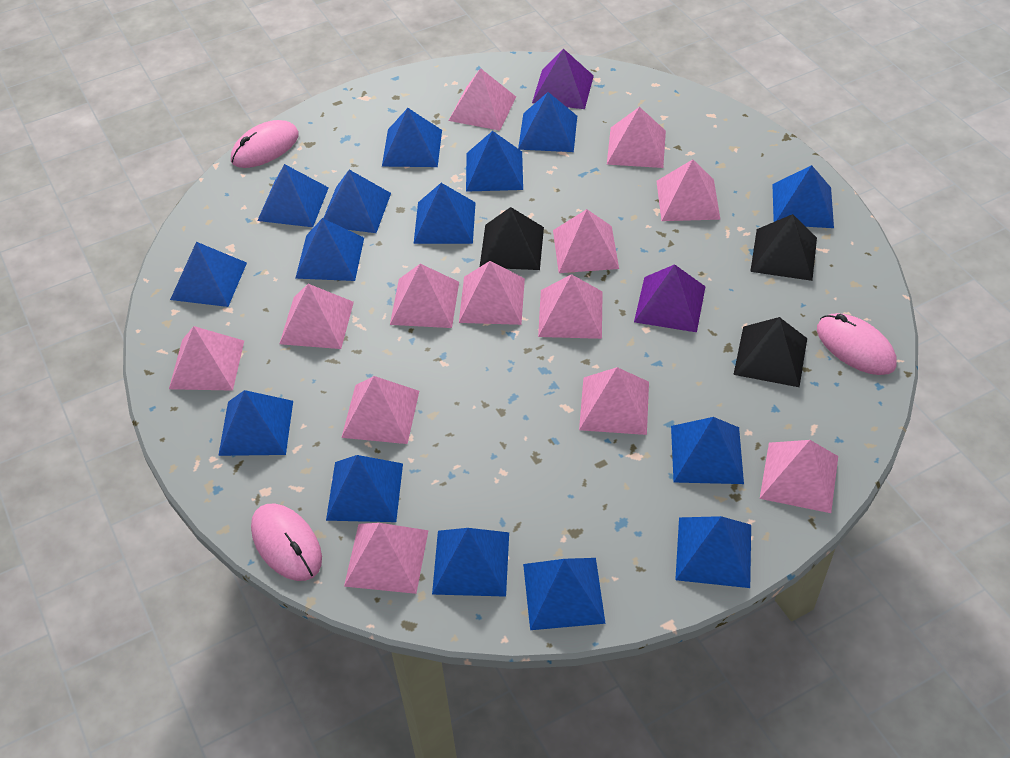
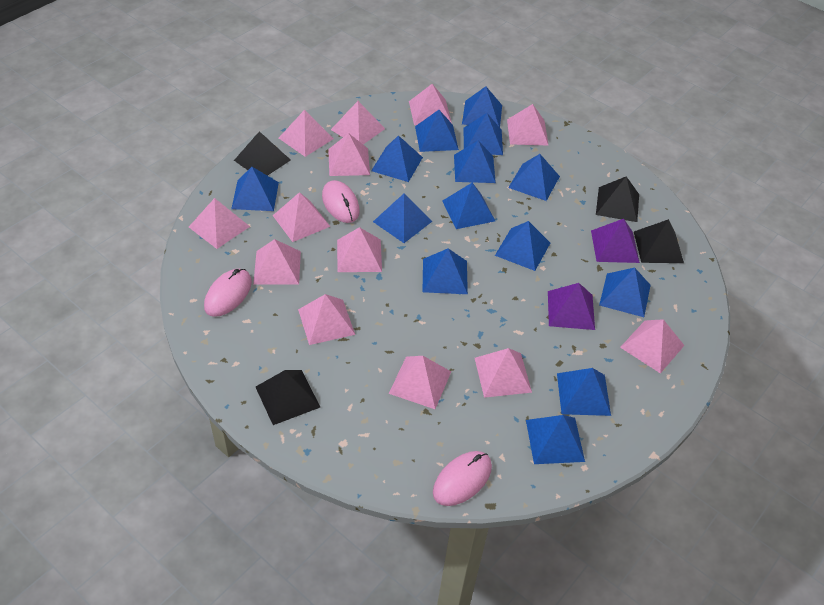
black pyramid: 3 -> 4
blue pyramid: 15 -> 14

